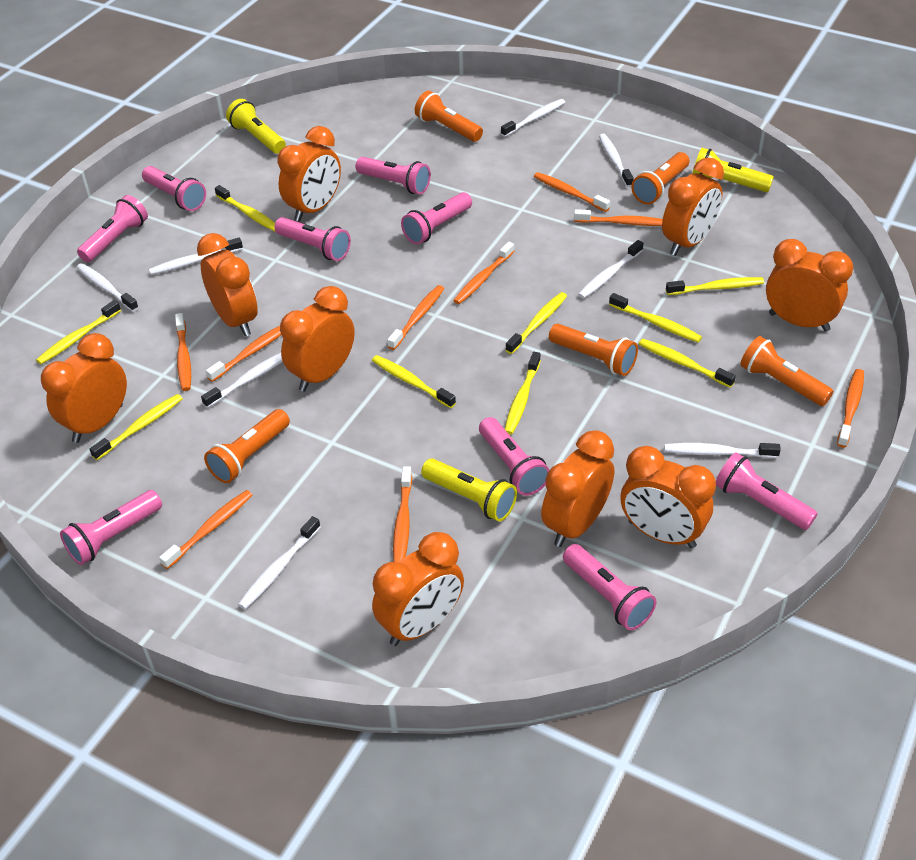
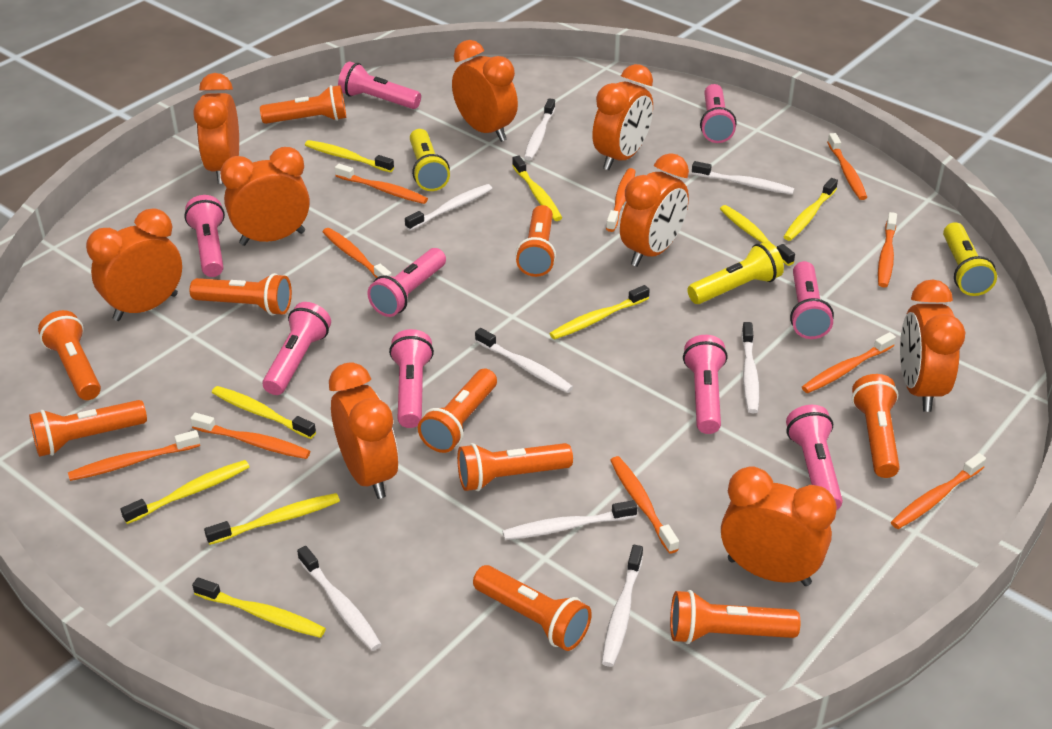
orange flashlight: 5 -> 10
orange toothbrush: 9 -> 10

